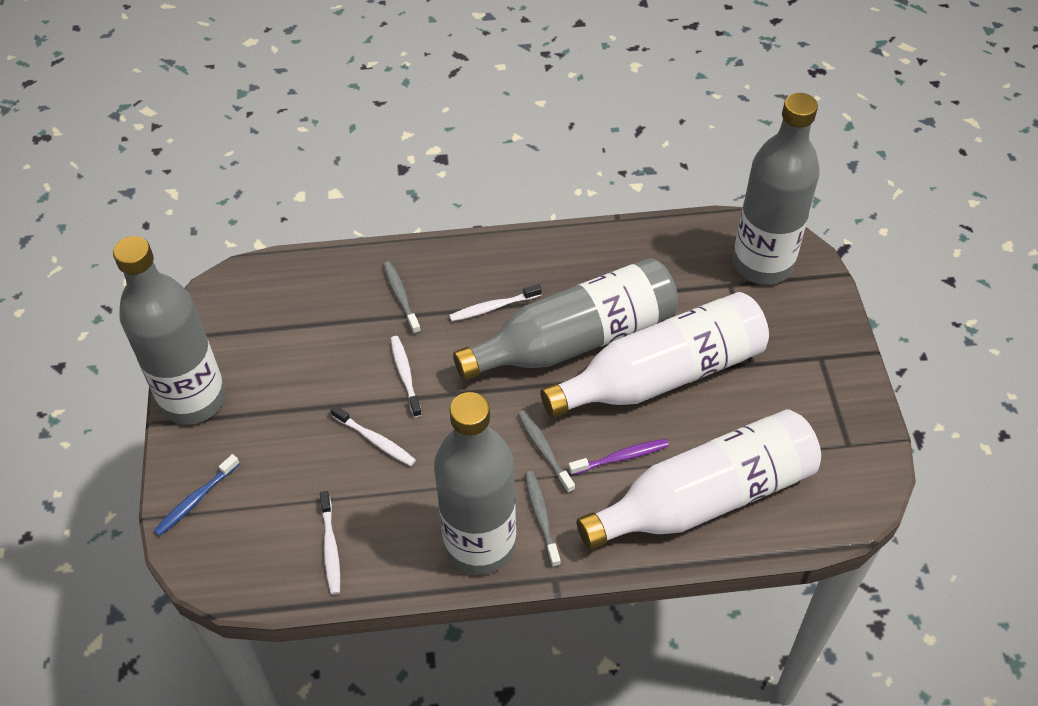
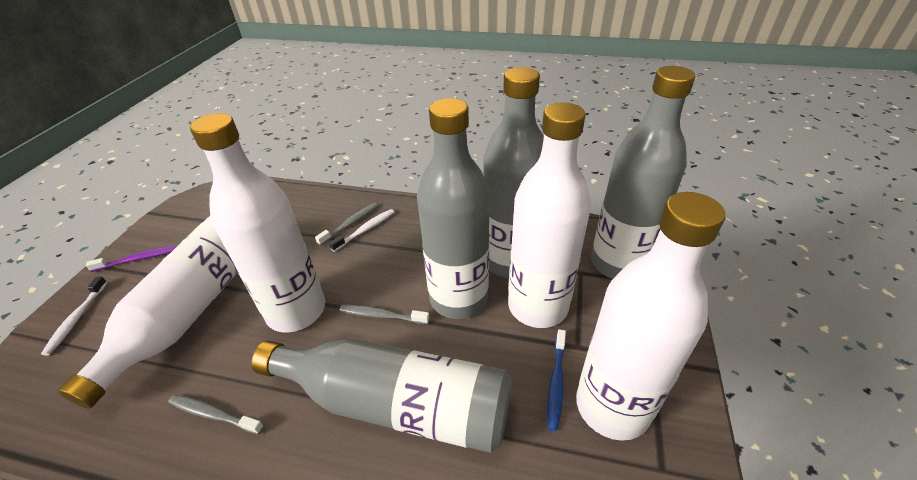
white bottle: 2 -> 4
white toothbrush: 4 -> 2

